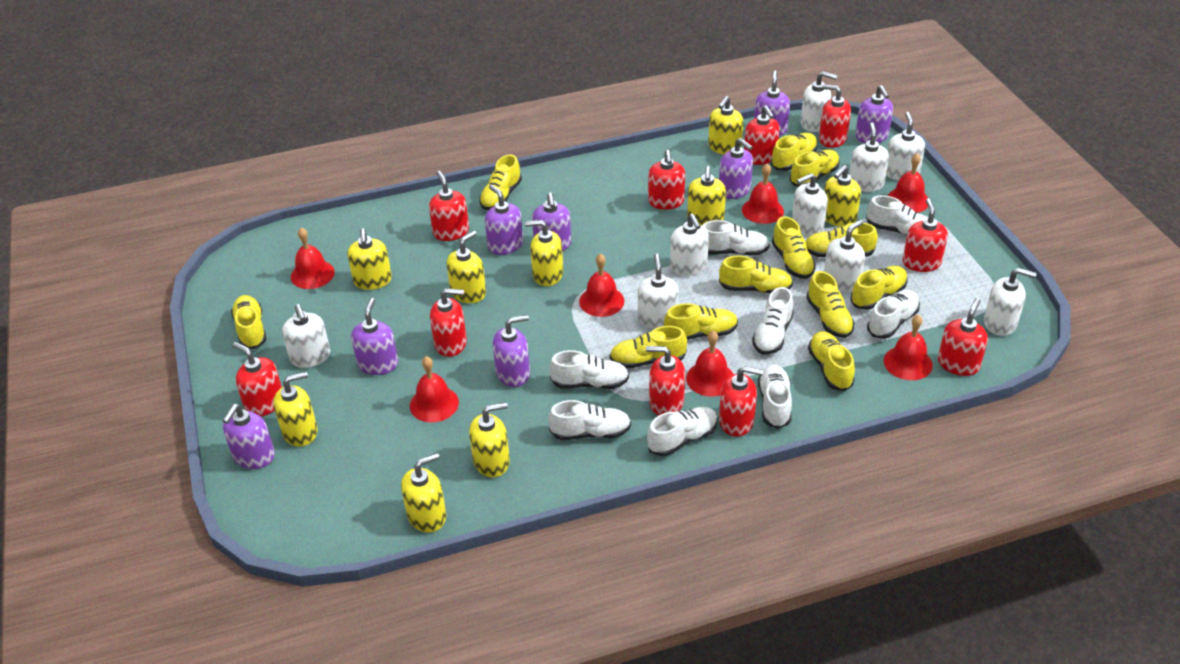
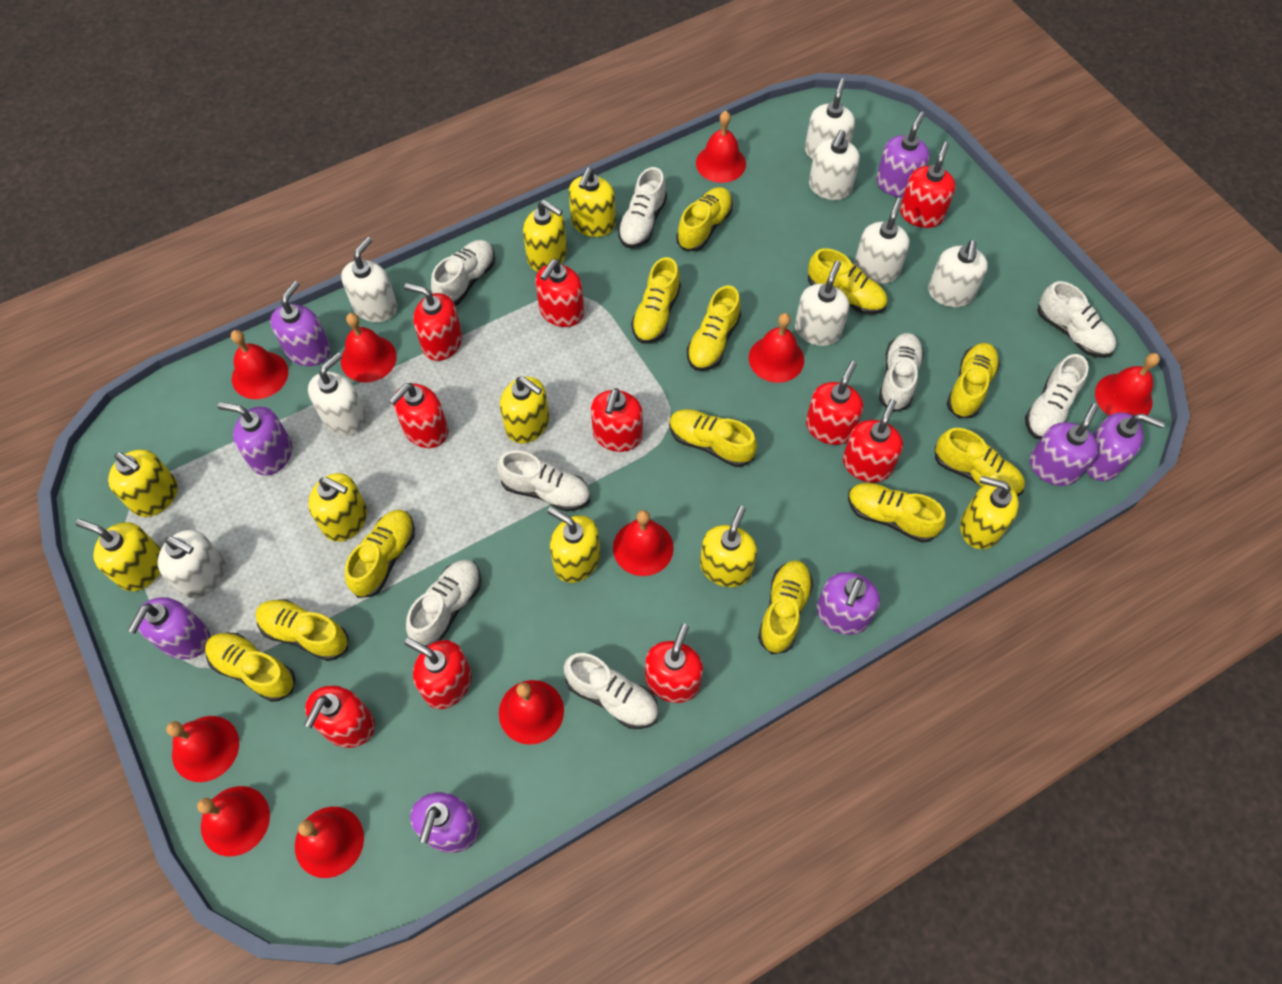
red bell: 7 -> 10
white soap dispenser: 9 -> 8

